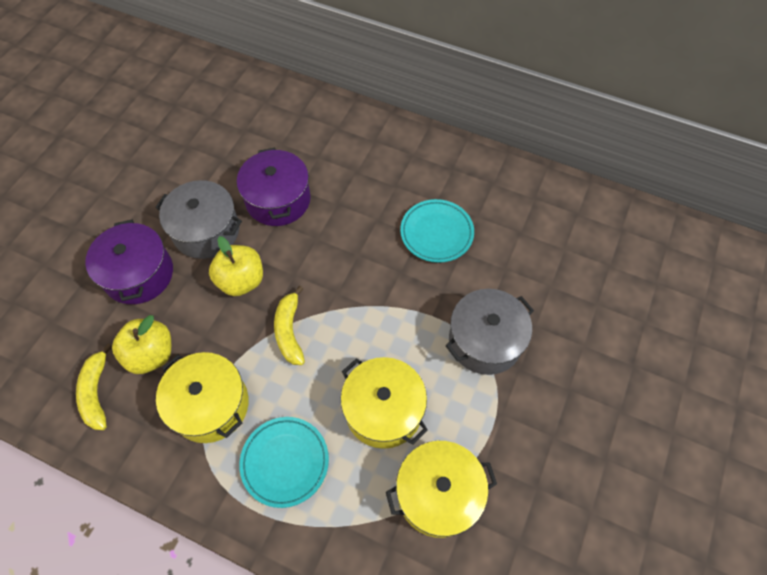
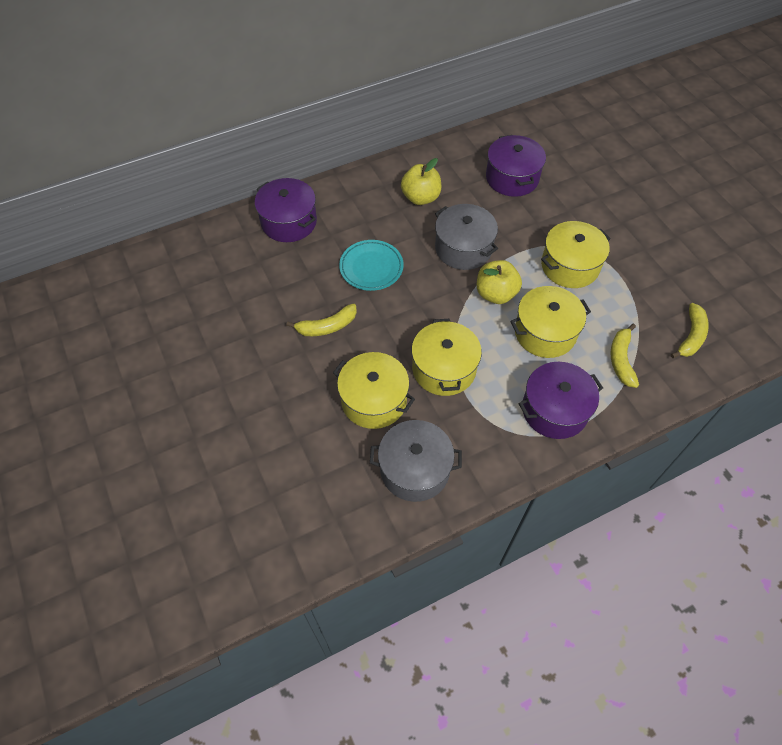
purple pot: 2 -> 3
turquoise plate: 2 -> 1
yellow banana: 2 -> 3
yellow pot: 3 -> 4

